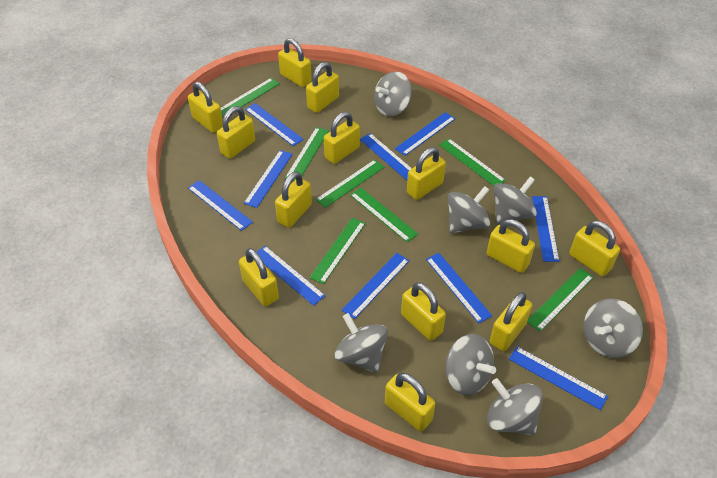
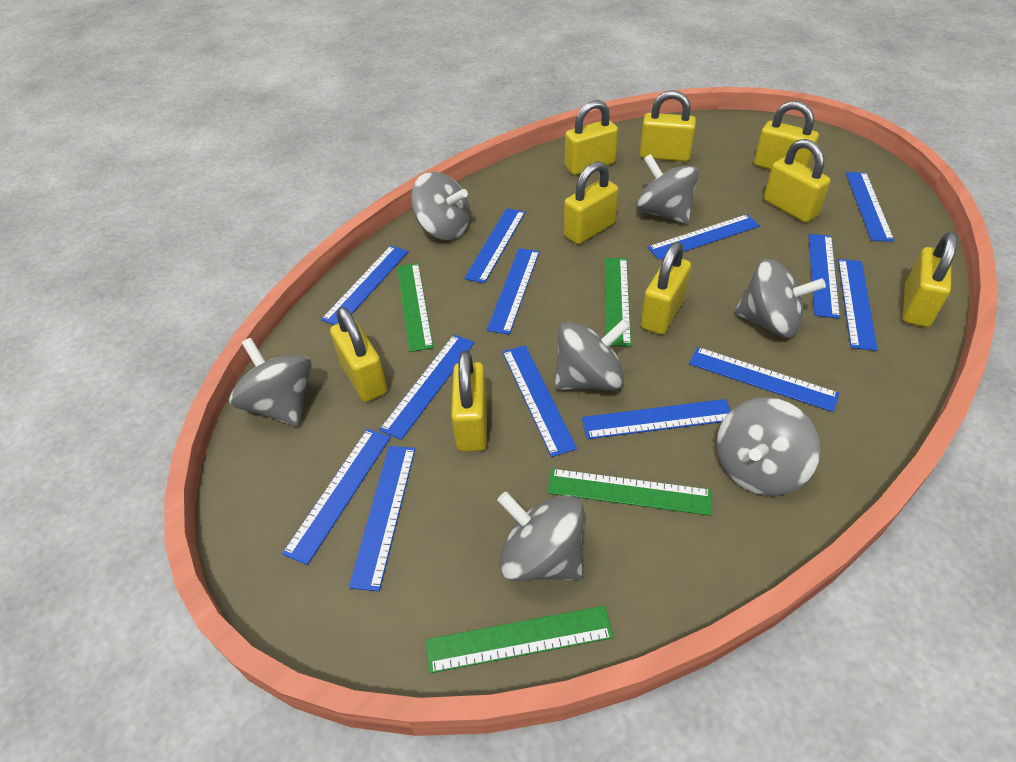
blue ruler: 10 -> 13
green ruler: 7 -> 4
yellow padlock: 13 -> 9

